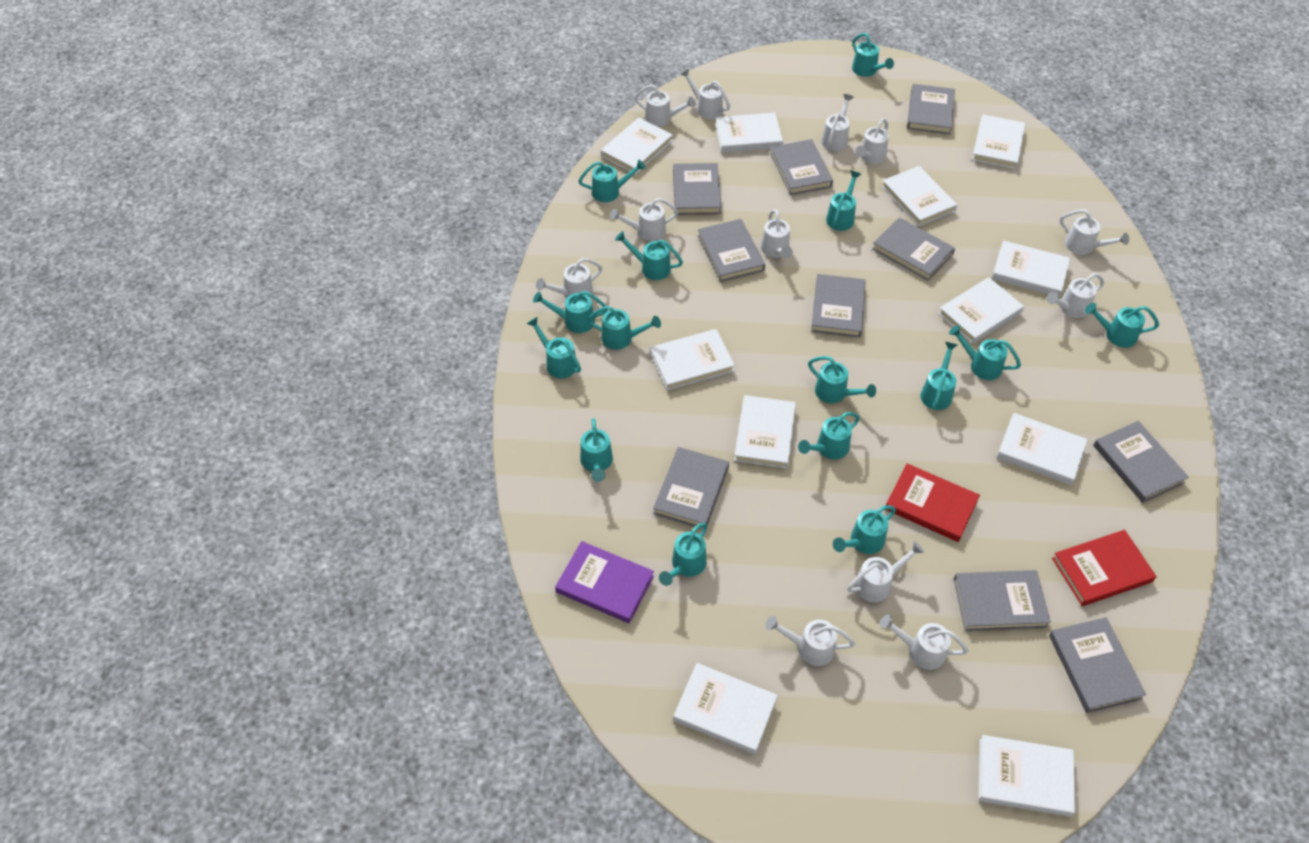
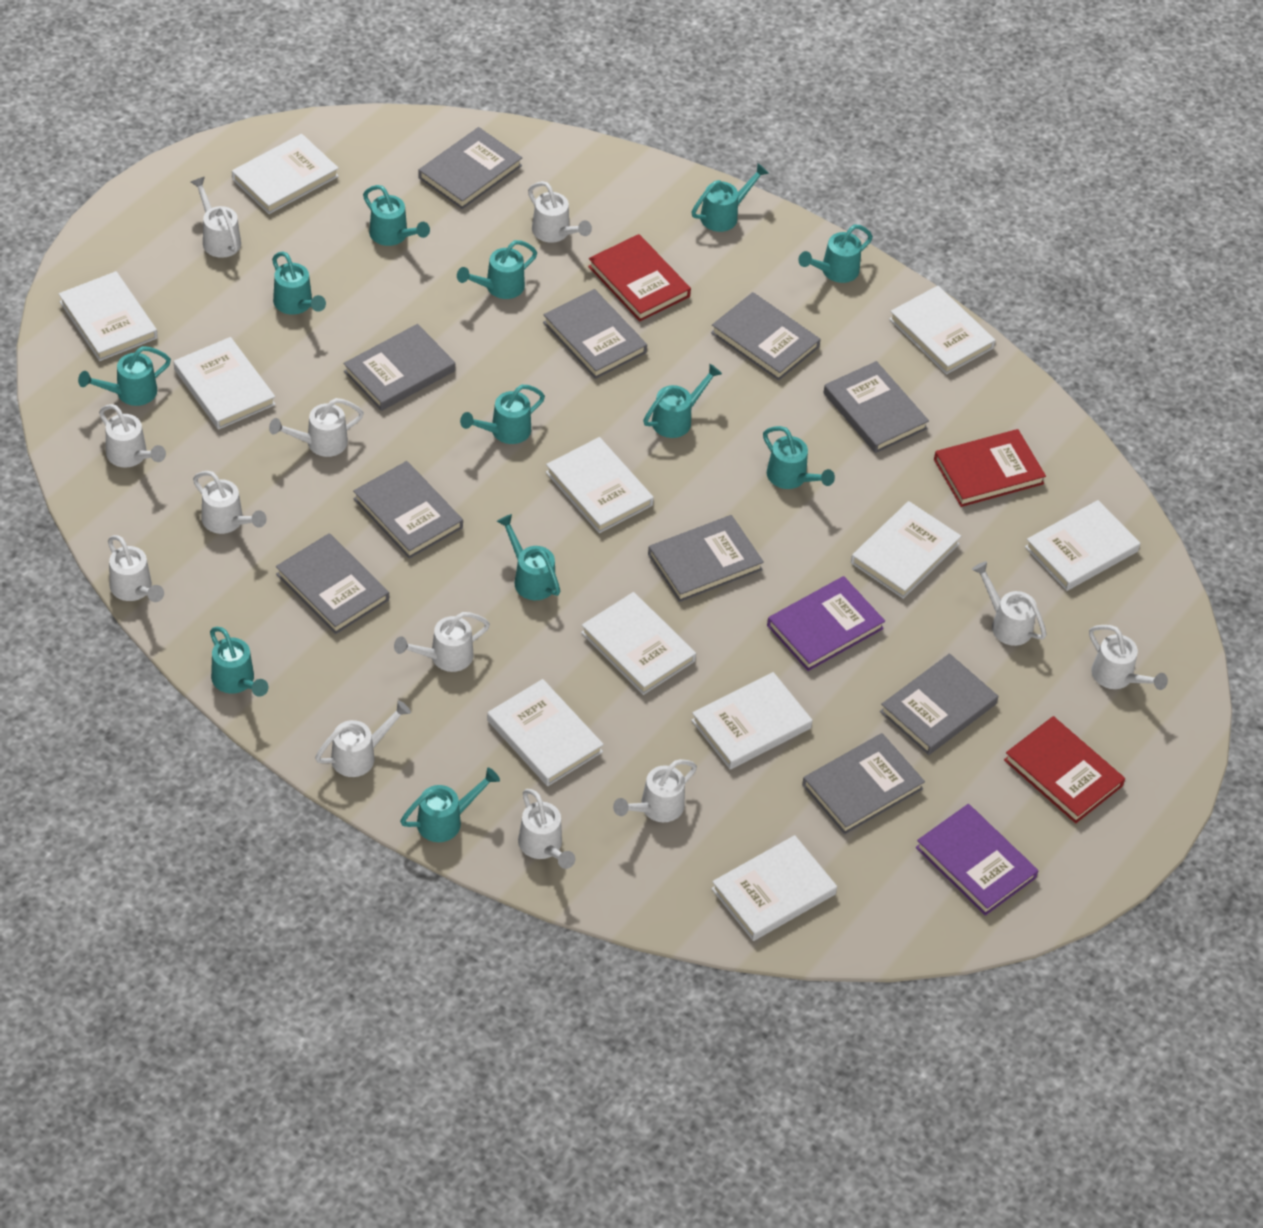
purple book: 1 -> 2
red book: 2 -> 3
turquoise watering can: 15 -> 12

